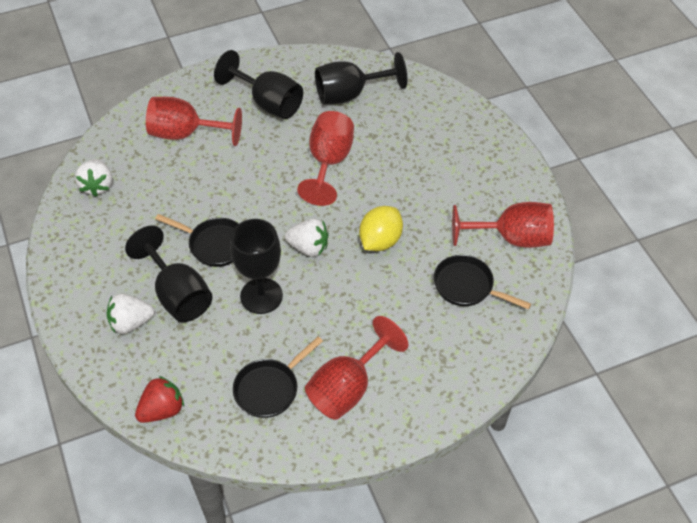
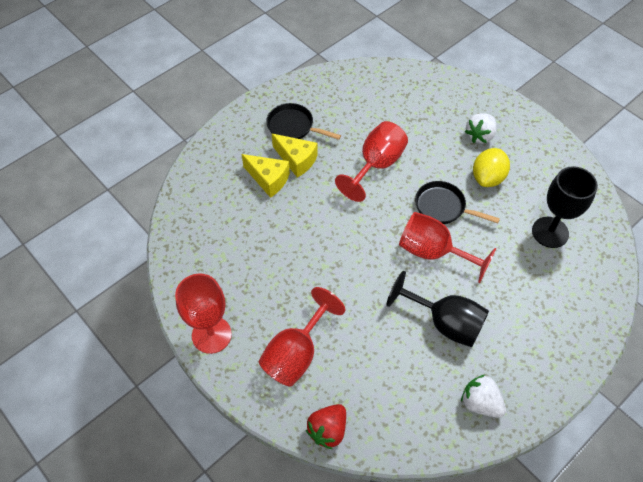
black goblet: 4 -> 2
black pan: 3 -> 2
white strawberry: 3 -> 2
yellow cheese: 0 -> 2

